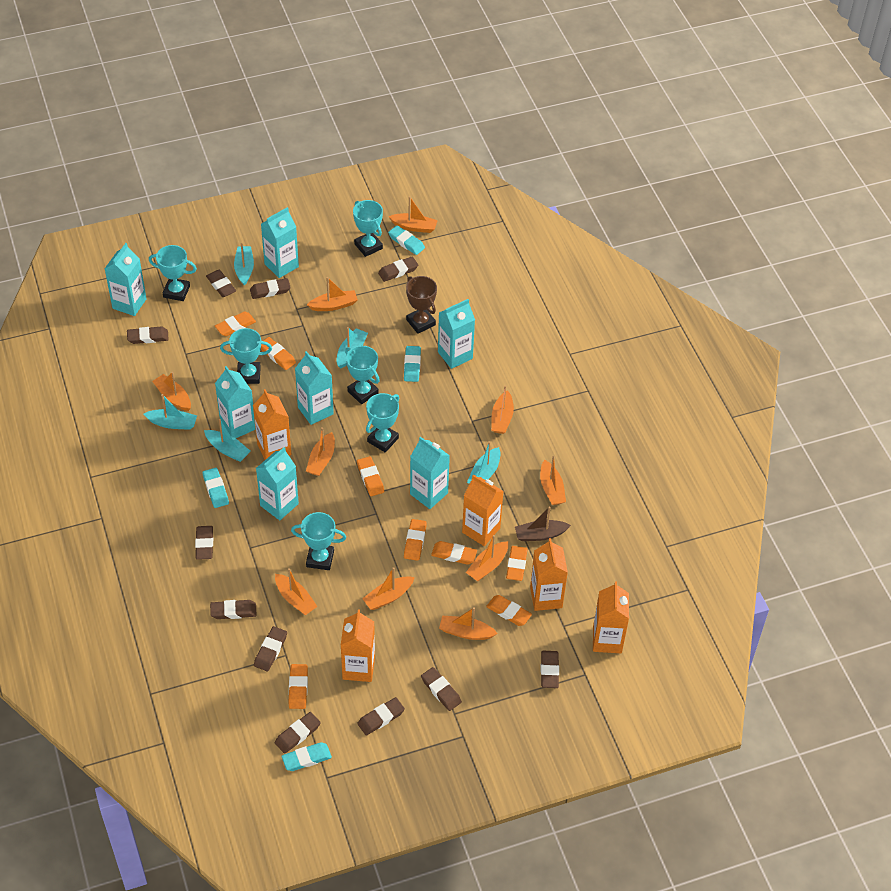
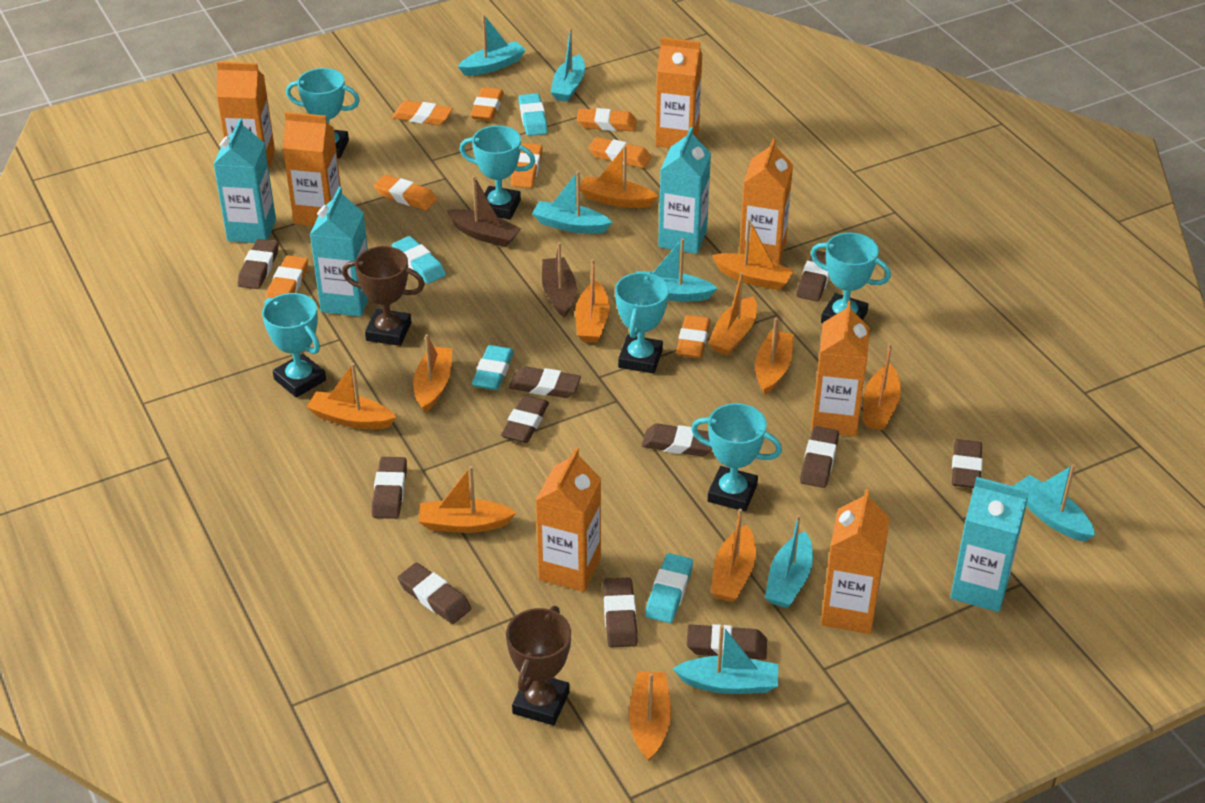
brown boat: 1 -> 2
brown trophy: 1 -> 2
orange boat: 10 -> 11
orange carton: 5 -> 7
turquoise boat: 5 -> 7
turquoise carton: 7 -> 4

